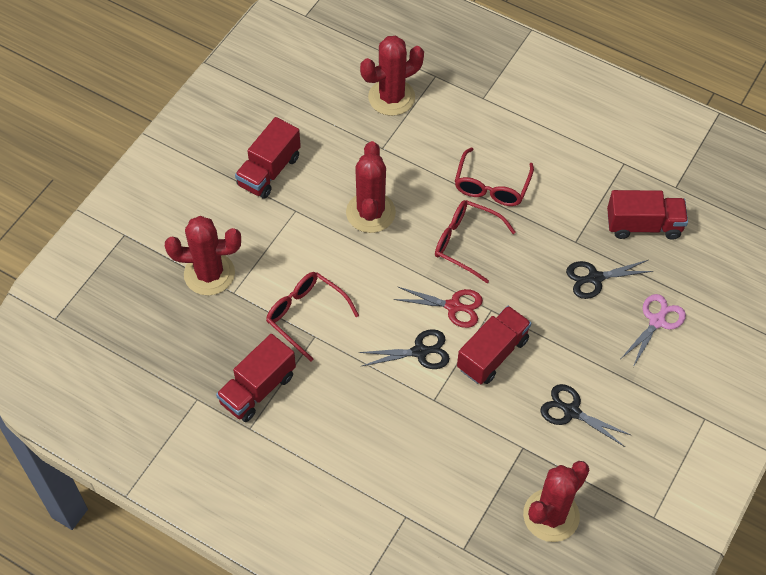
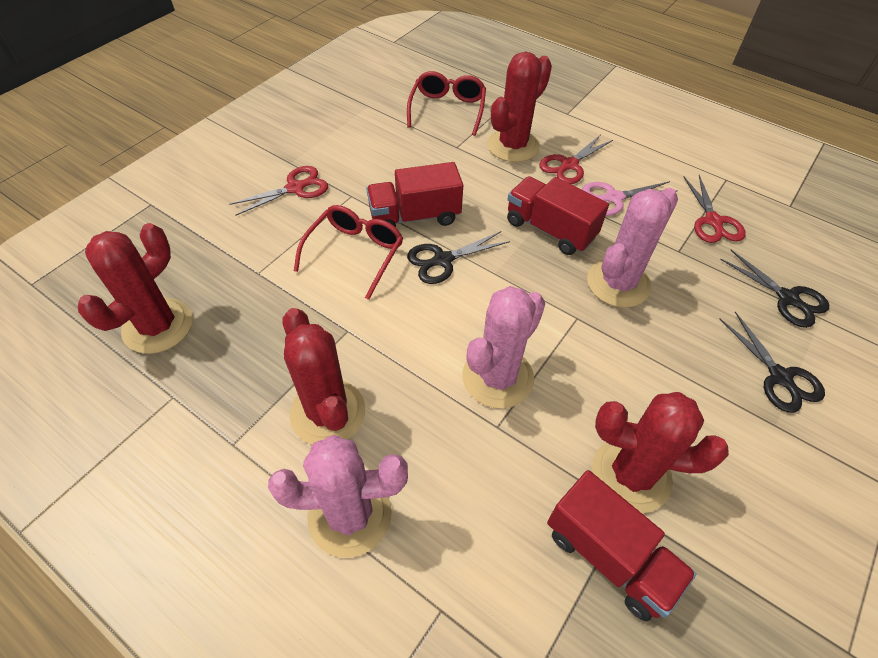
pink cactus: 0 -> 3
red glasses: 3 -> 2
red scissors: 1 -> 3
red truck: 4 -> 3

